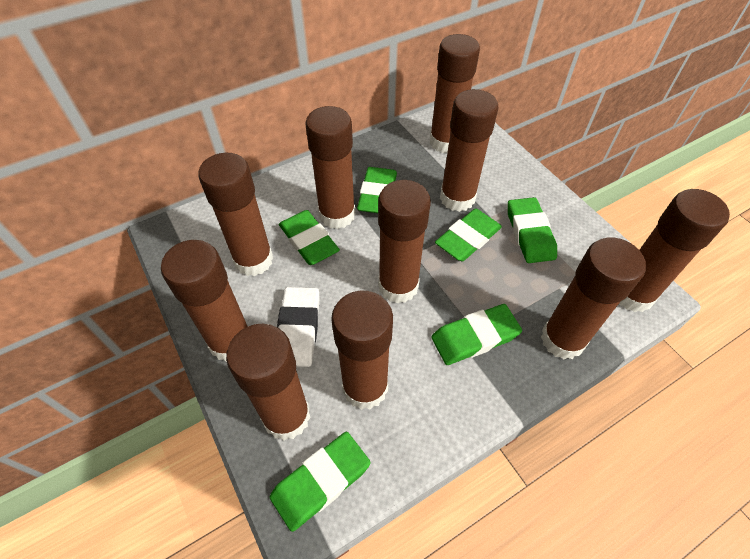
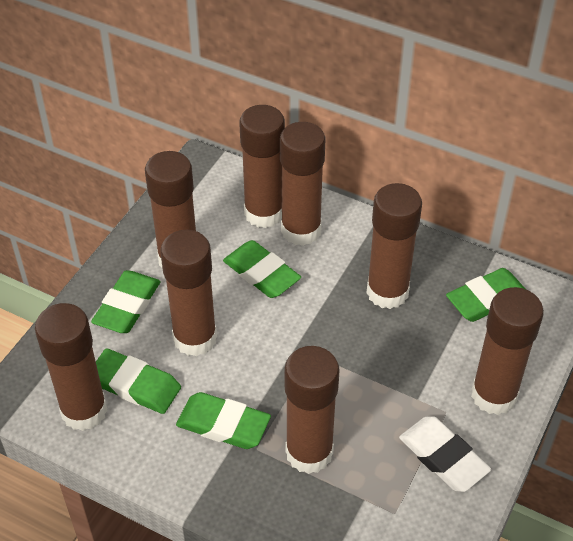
brown glue stick: 10 -> 8
green eraser: 6 -> 5

